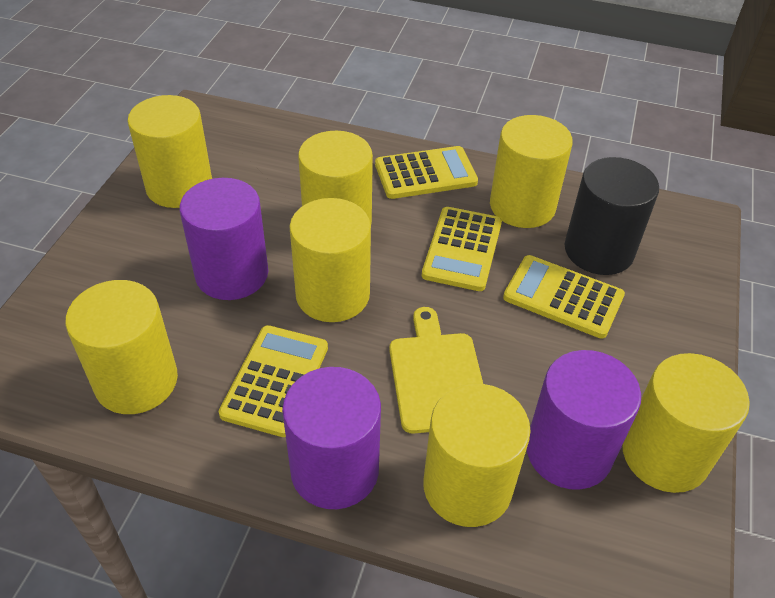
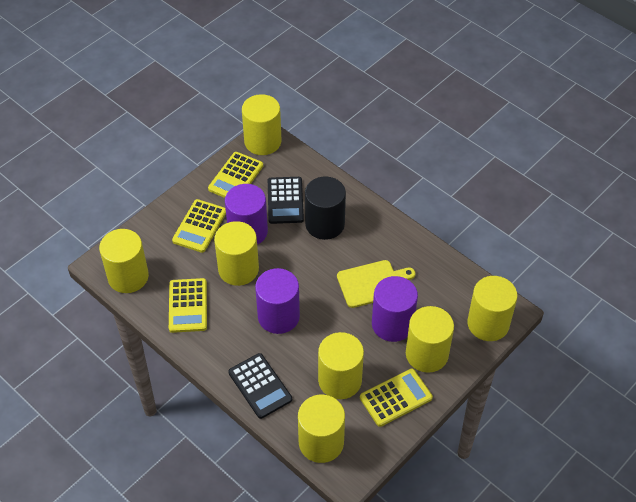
black calculator: 0 -> 2

